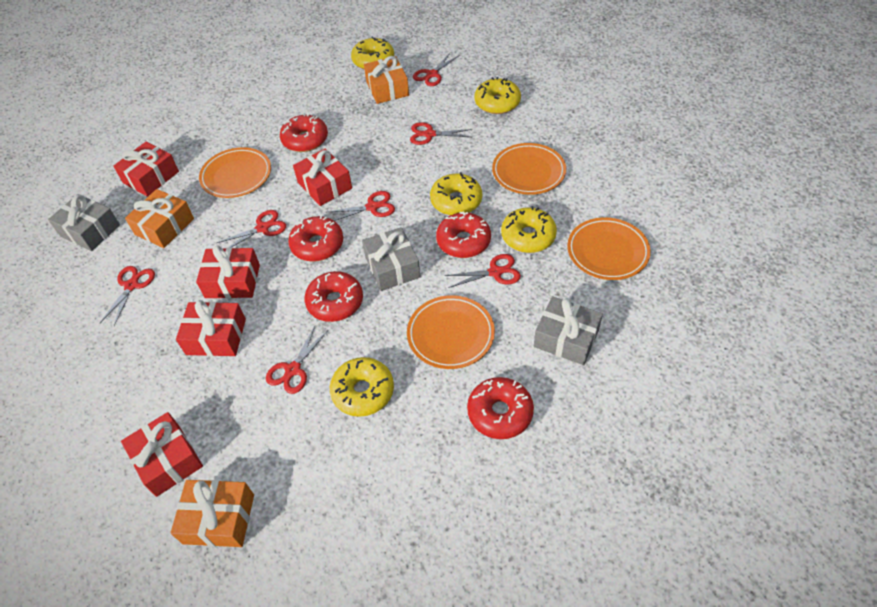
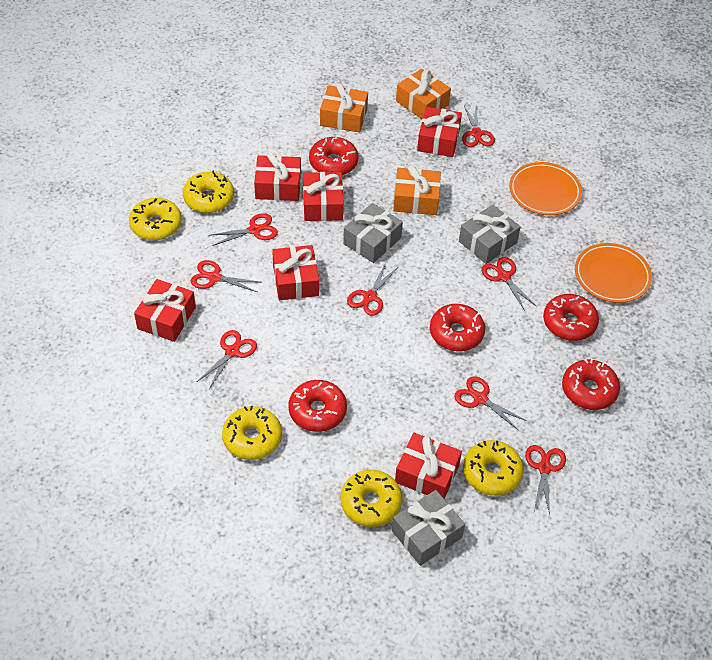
orange plate: 4 -> 2
red gift: 5 -> 6
red scissors: 7 -> 8

